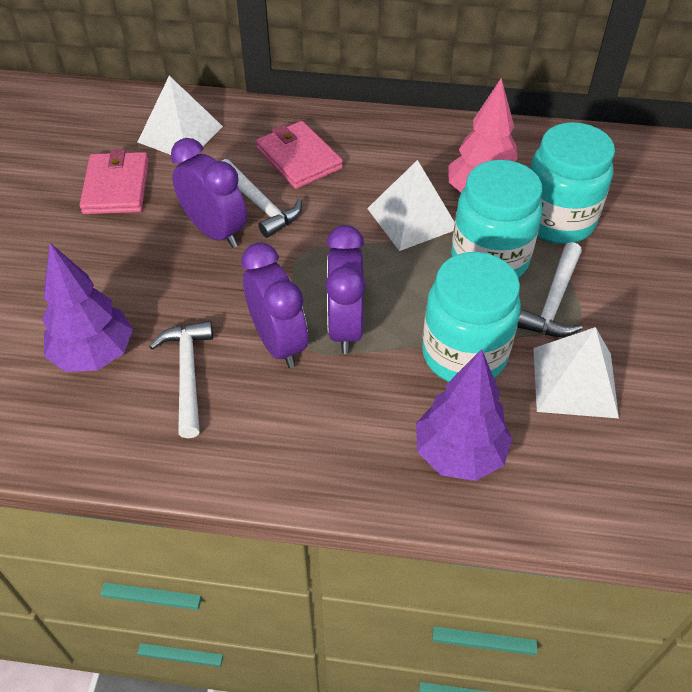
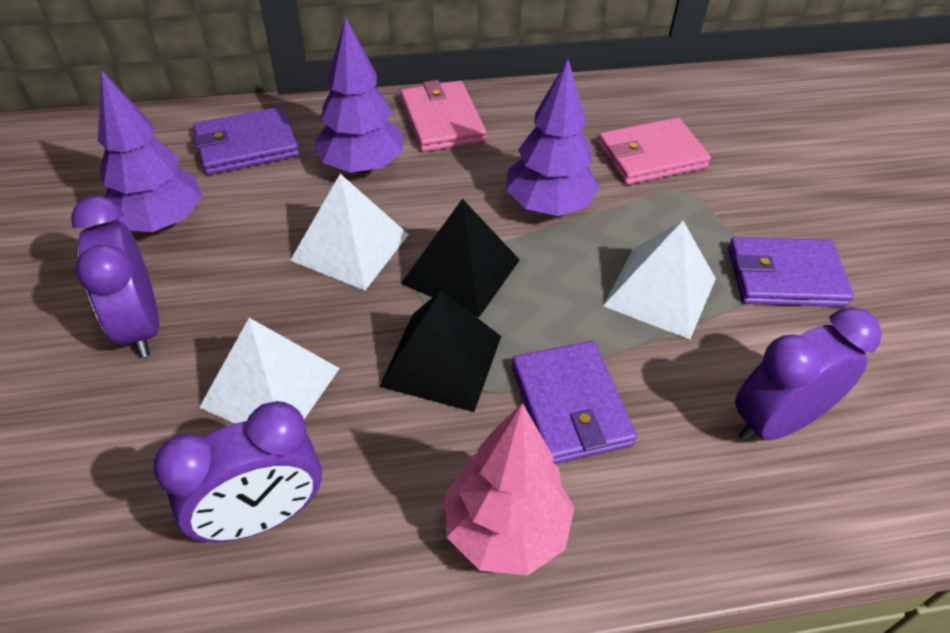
black pyramid: 0 -> 2
purple tree: 2 -> 3
purple wallet: 0 -> 3
turquoise jar: 3 -> 0
white hammer: 3 -> 0

